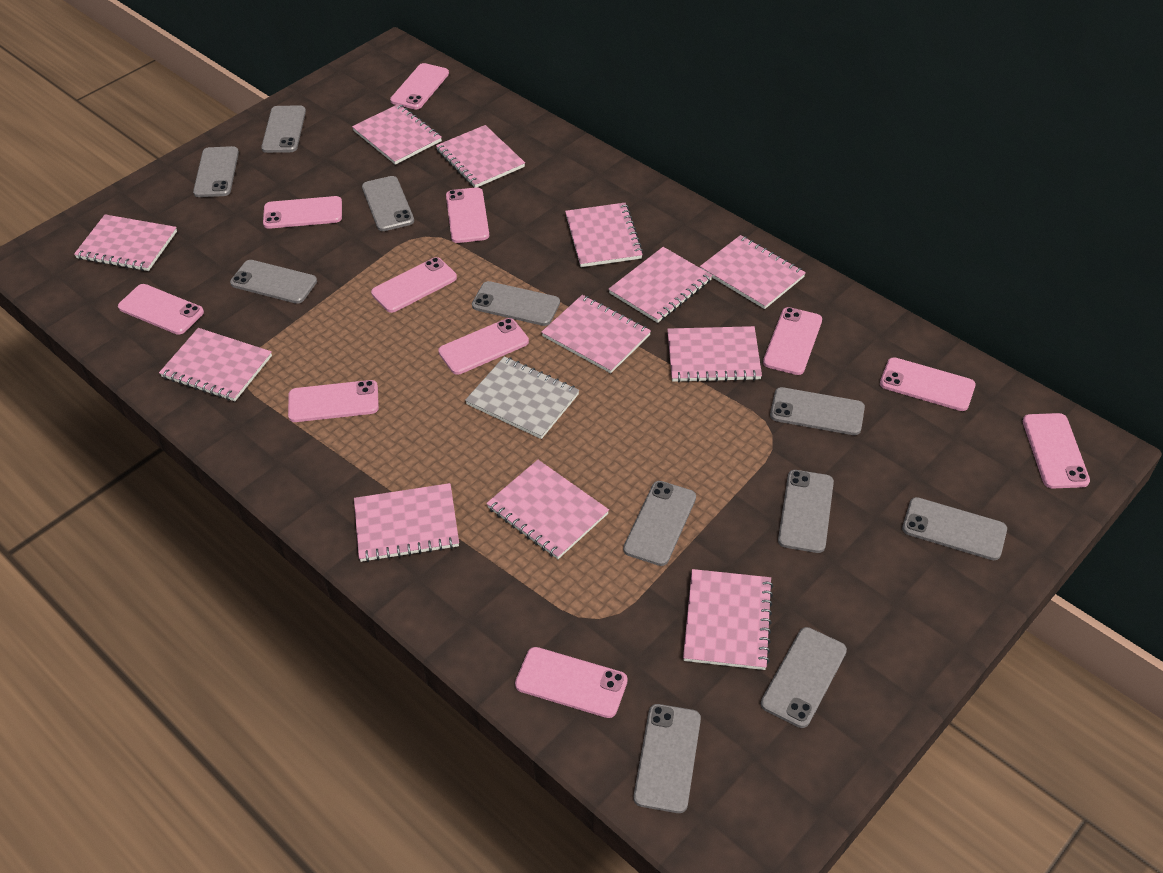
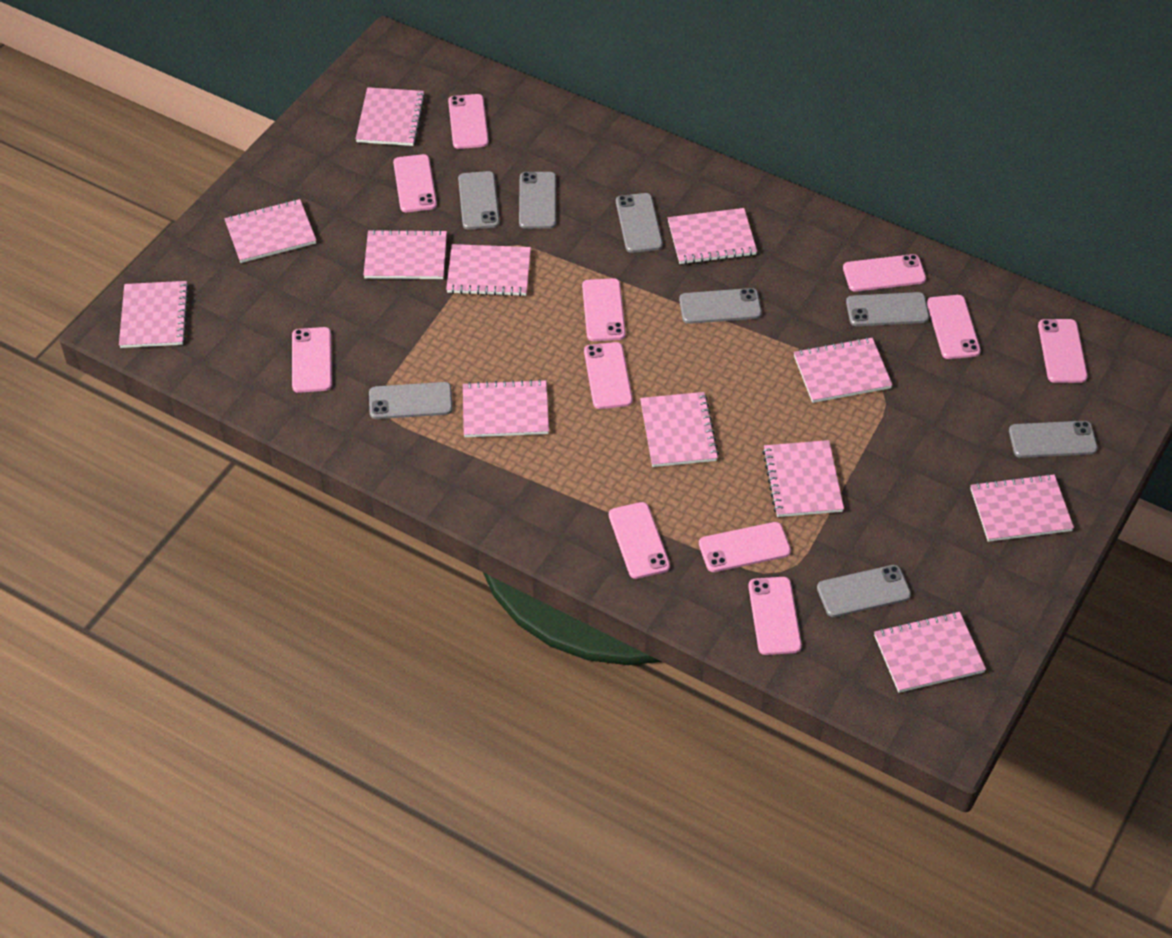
grey notebook: 1 -> 0
grey phone: 11 -> 8

